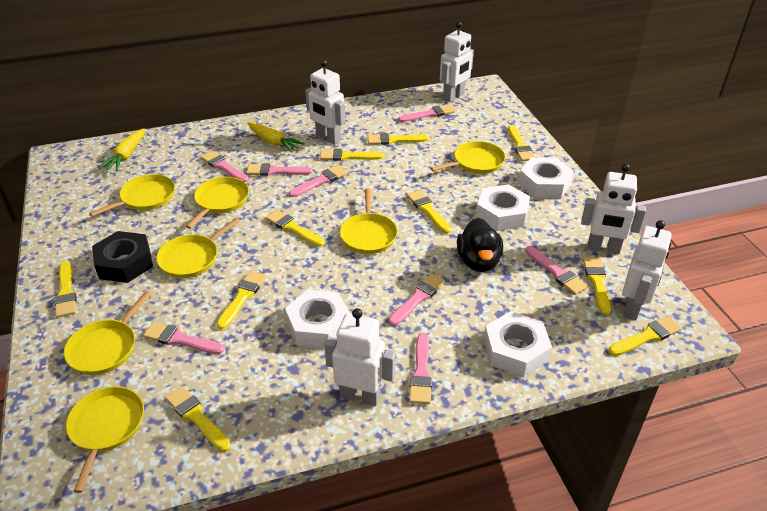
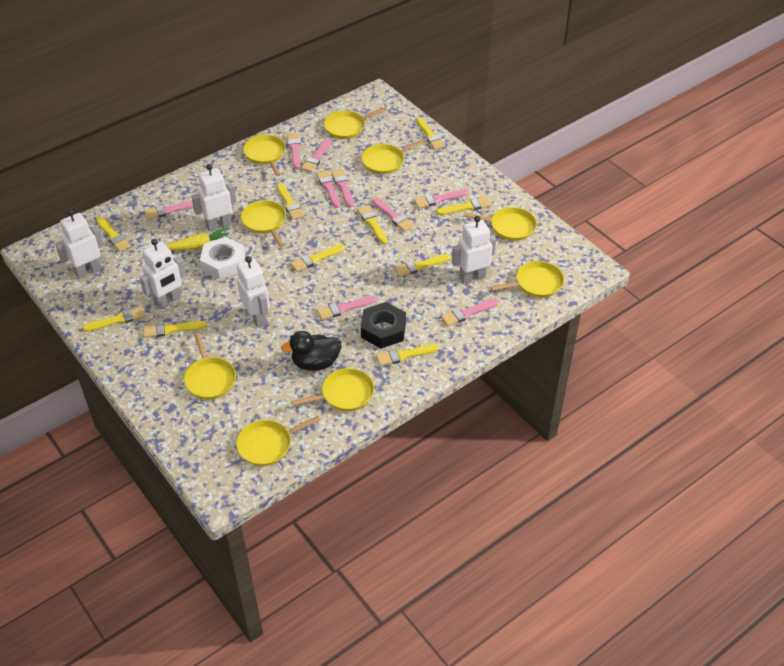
pink brush: 8 -> 9
white nut: 4 -> 1
yellow carrot: 2 -> 1
yellow pan: 7 -> 9

